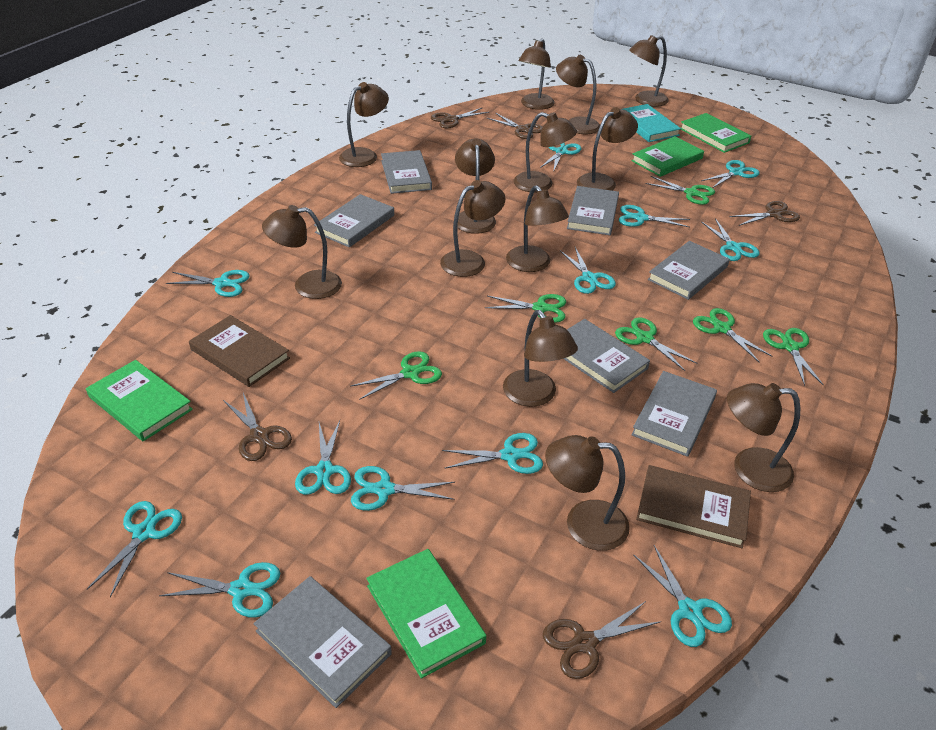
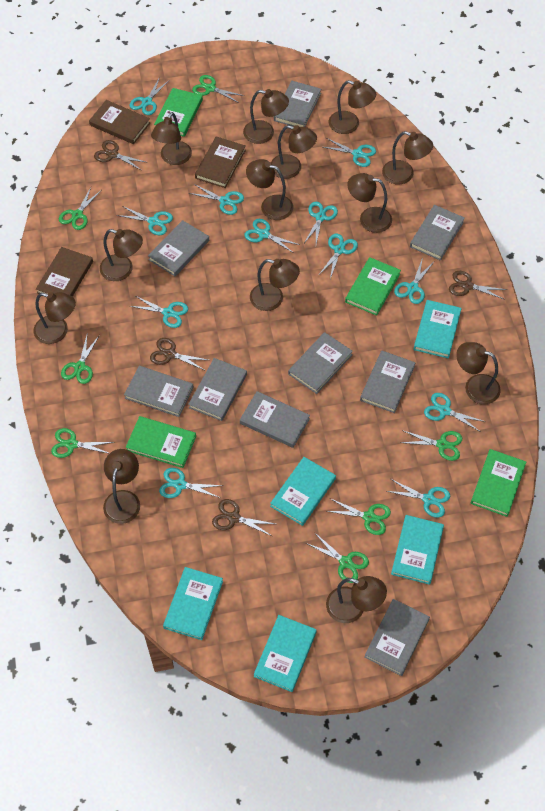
brown book: 2 -> 3
brown scissors: 5 -> 4
green scissors: 6 -> 7
grey book: 7 -> 9
turquoise book: 1 -> 5

